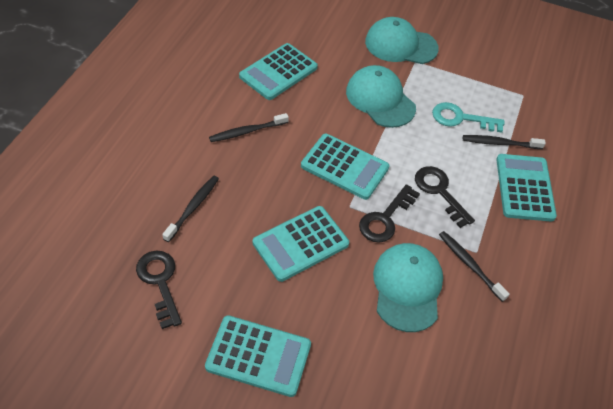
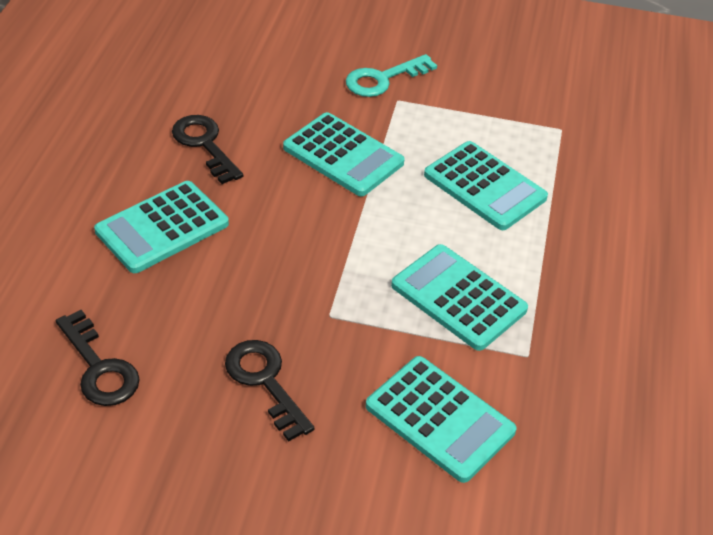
black toothbrush: 4 -> 0
turquoise cap: 3 -> 0

